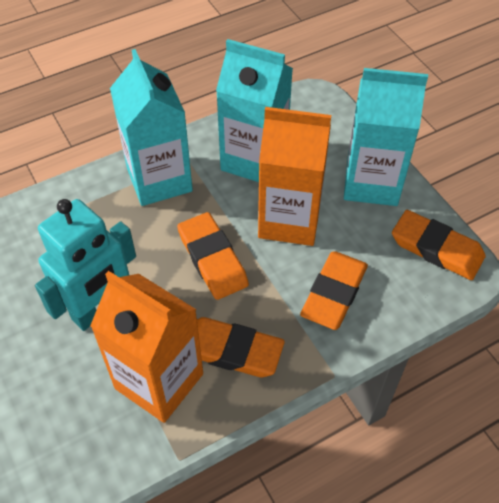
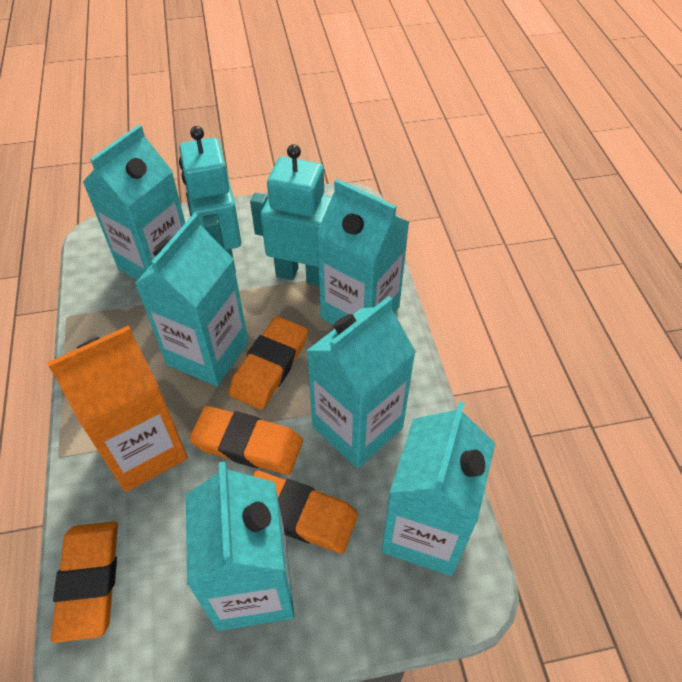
orange carton: 2 -> 1
turquoise carton: 3 -> 6
turquoise robot: 1 -> 2

